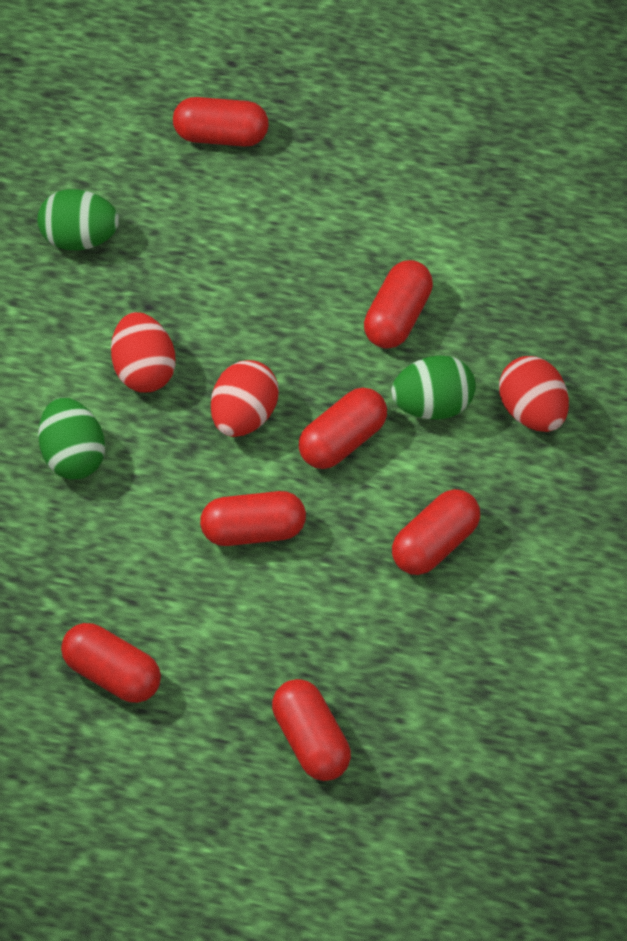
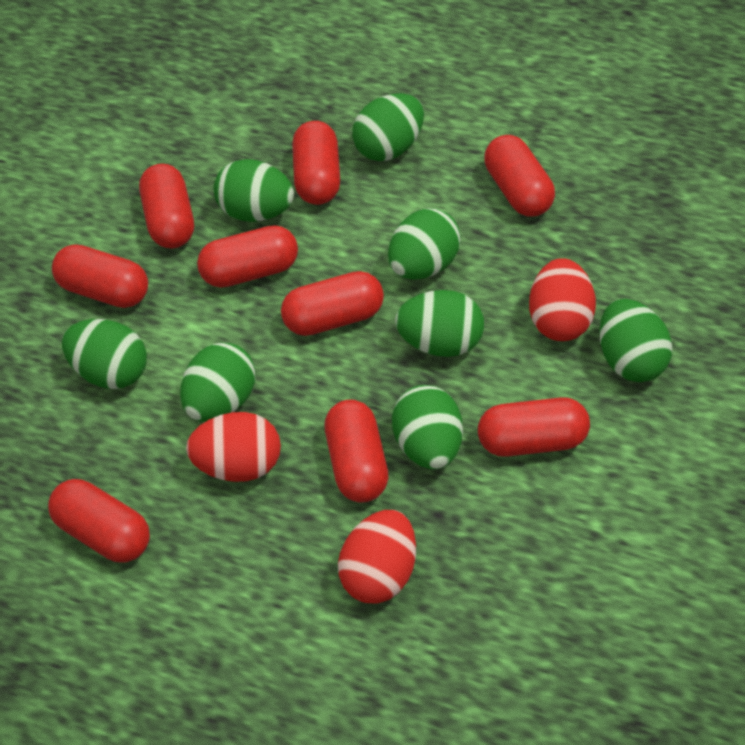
green egg: 3 -> 8
red capsule: 7 -> 9

